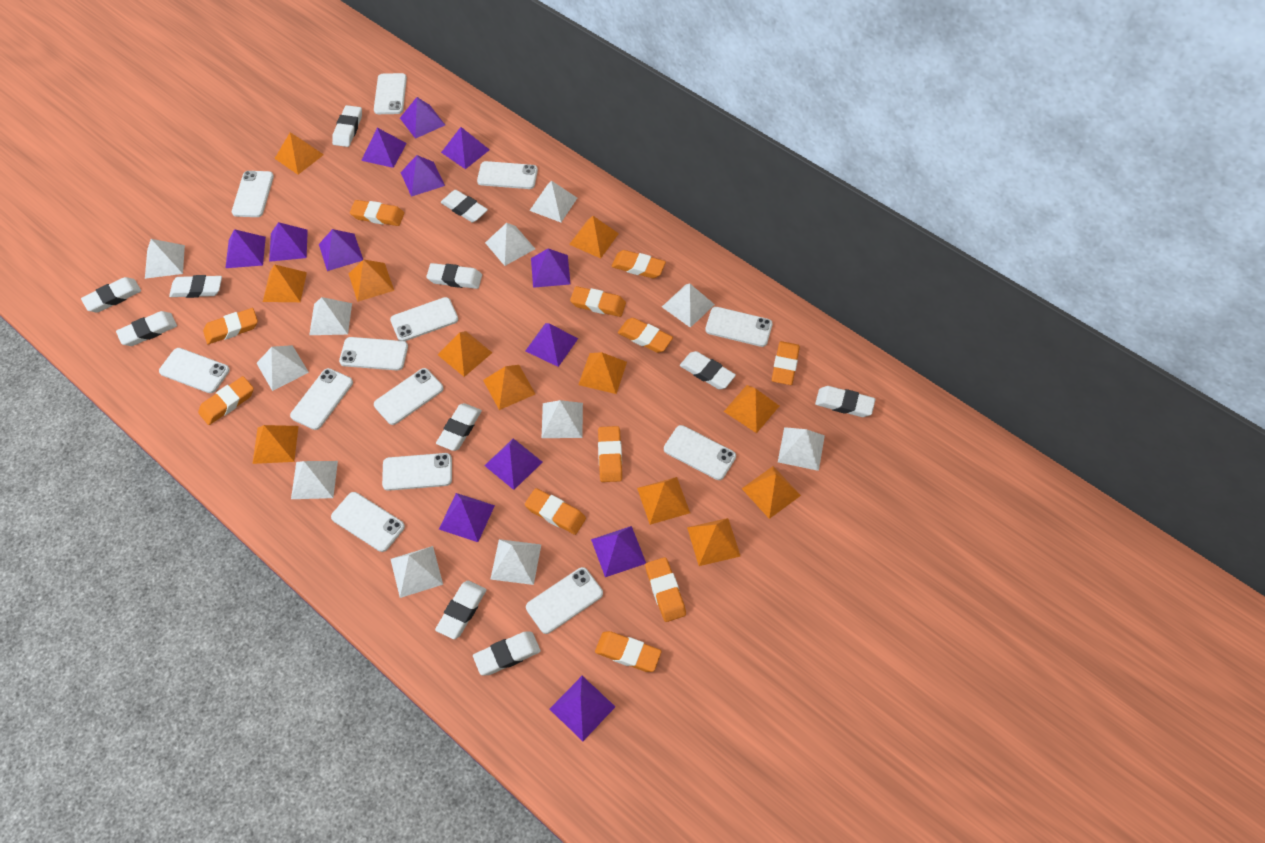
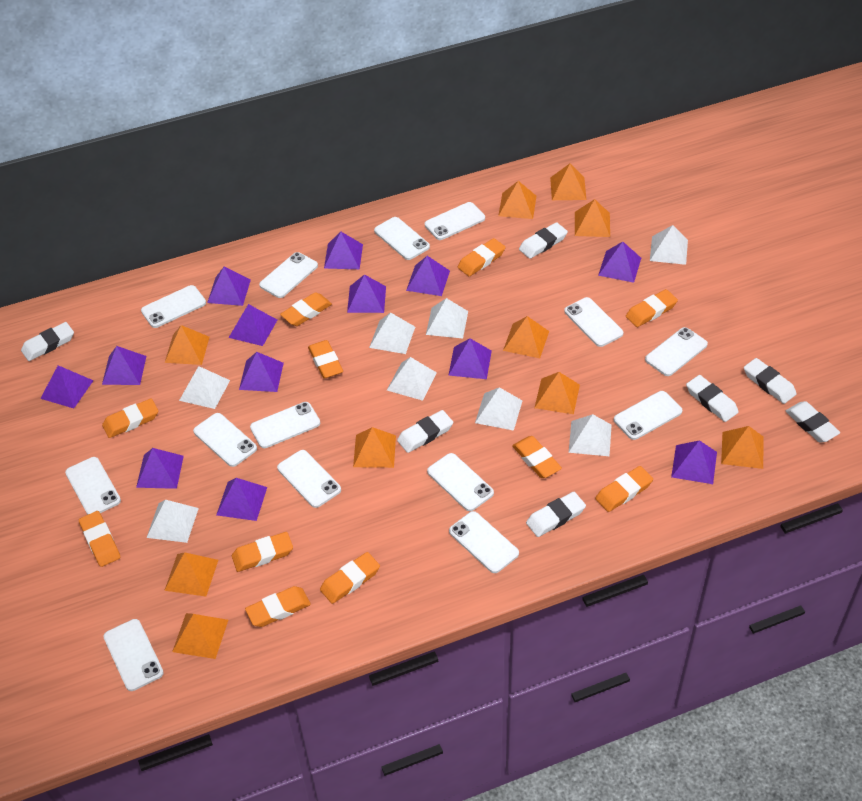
orange pyramid: 12 -> 10
white eraser: 11 -> 7
white phone: 13 -> 14
white pyramid: 11 -> 8

